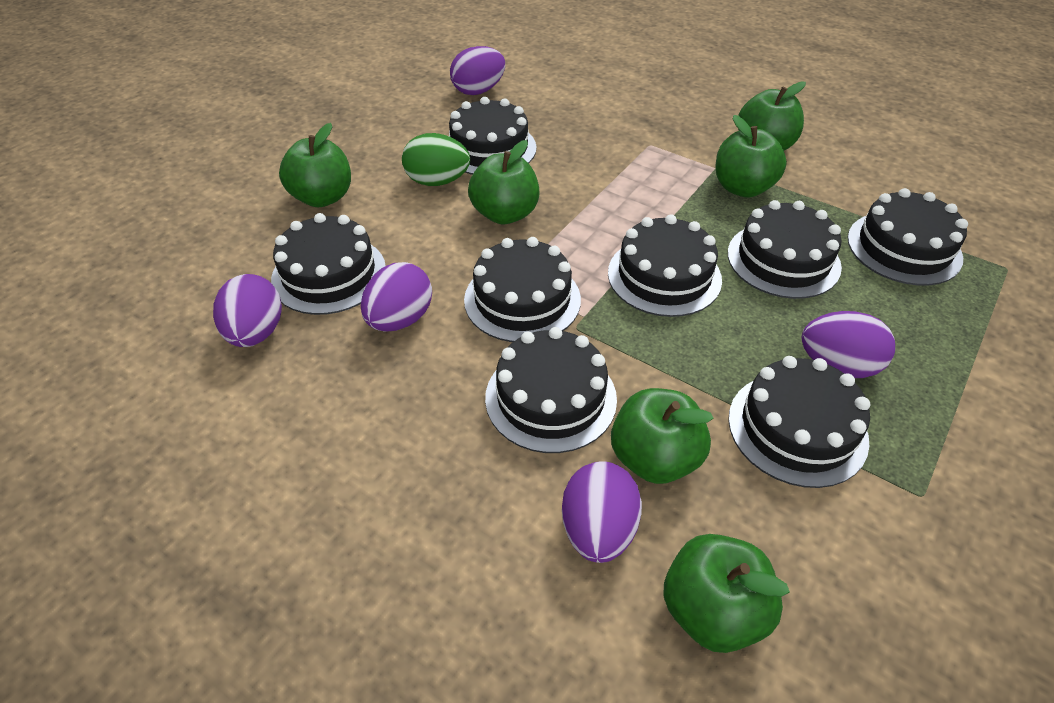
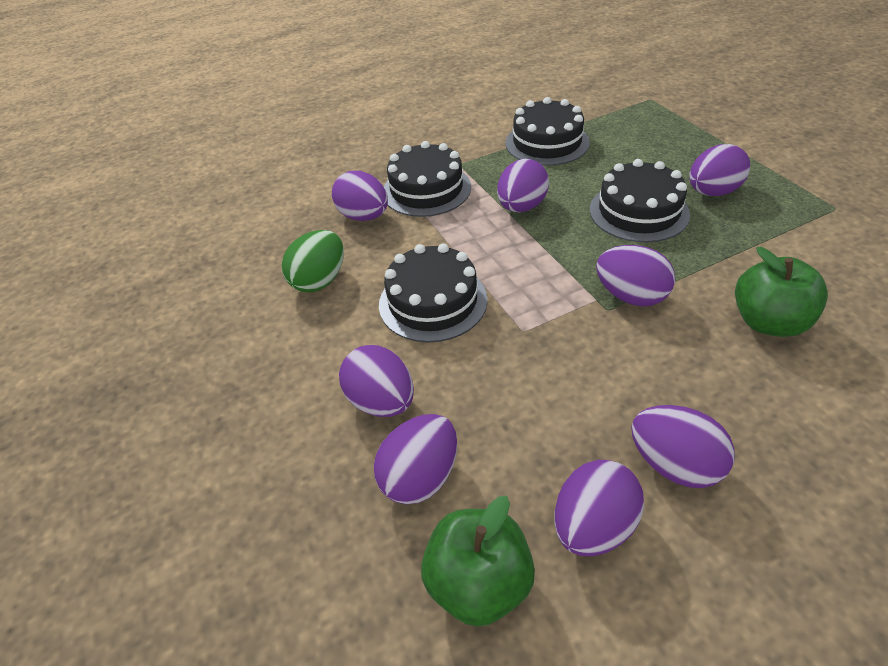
black cake: 8 -> 4
green apple: 6 -> 2
purple egg: 5 -> 8

